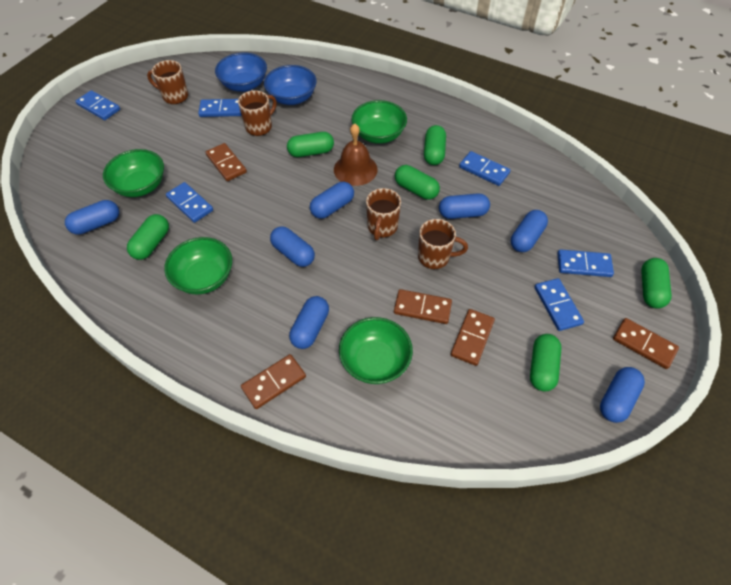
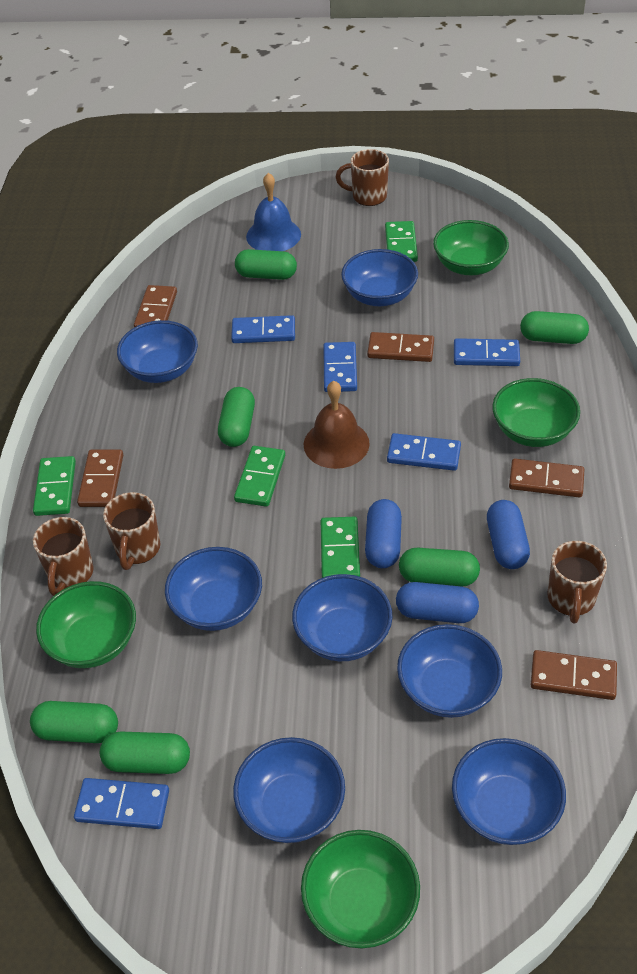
blue bell: 0 -> 1
blue bowl: 2 -> 7
blue capsule: 7 -> 3
blue domino: 6 -> 5
green domino: 0 -> 4

